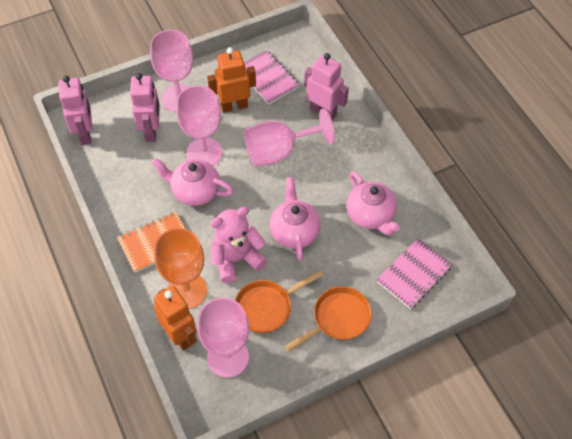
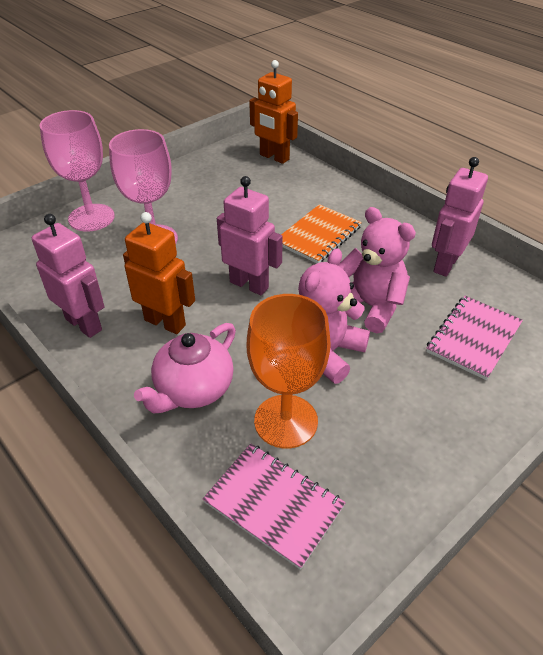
orange pan: 2 -> 0
pink goblet: 4 -> 2
pink teapot: 3 -> 1
pink teddy bear: 1 -> 2

